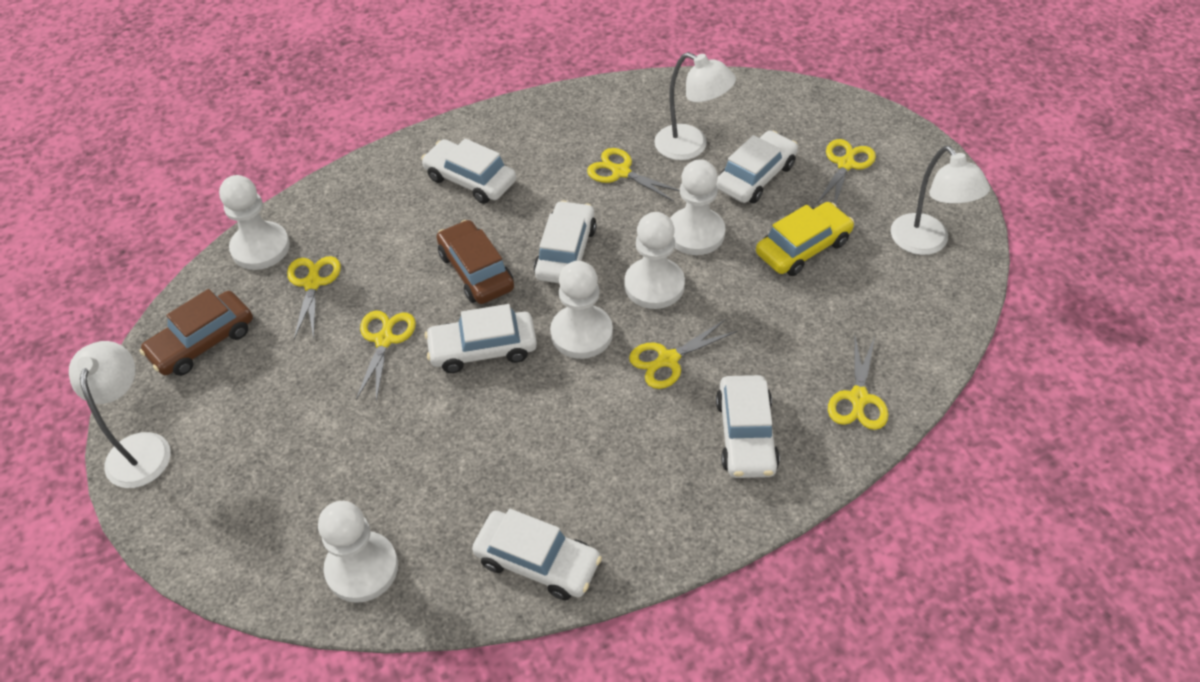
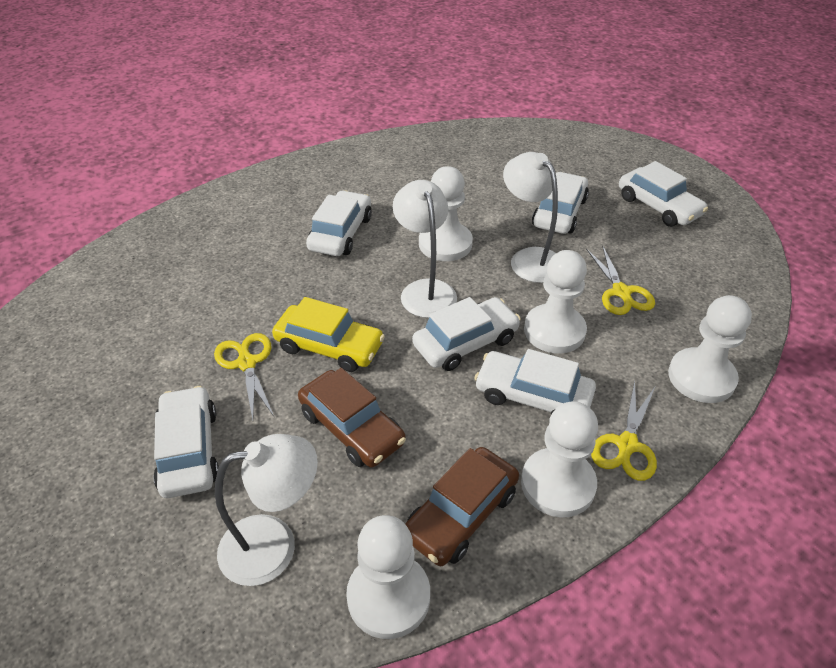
yellow scissors: 6 -> 3

